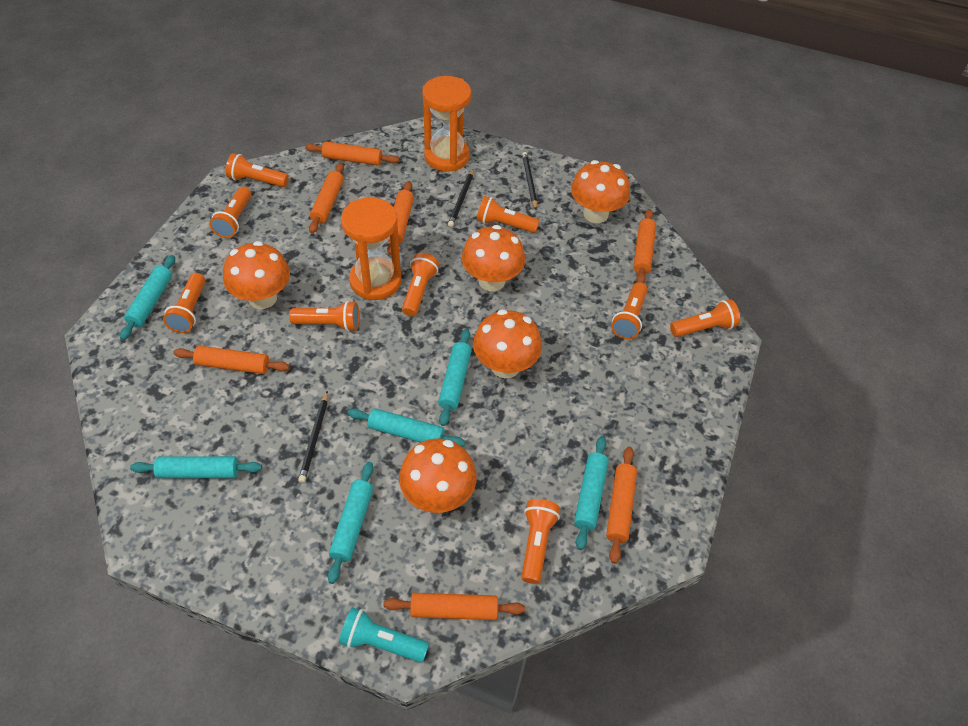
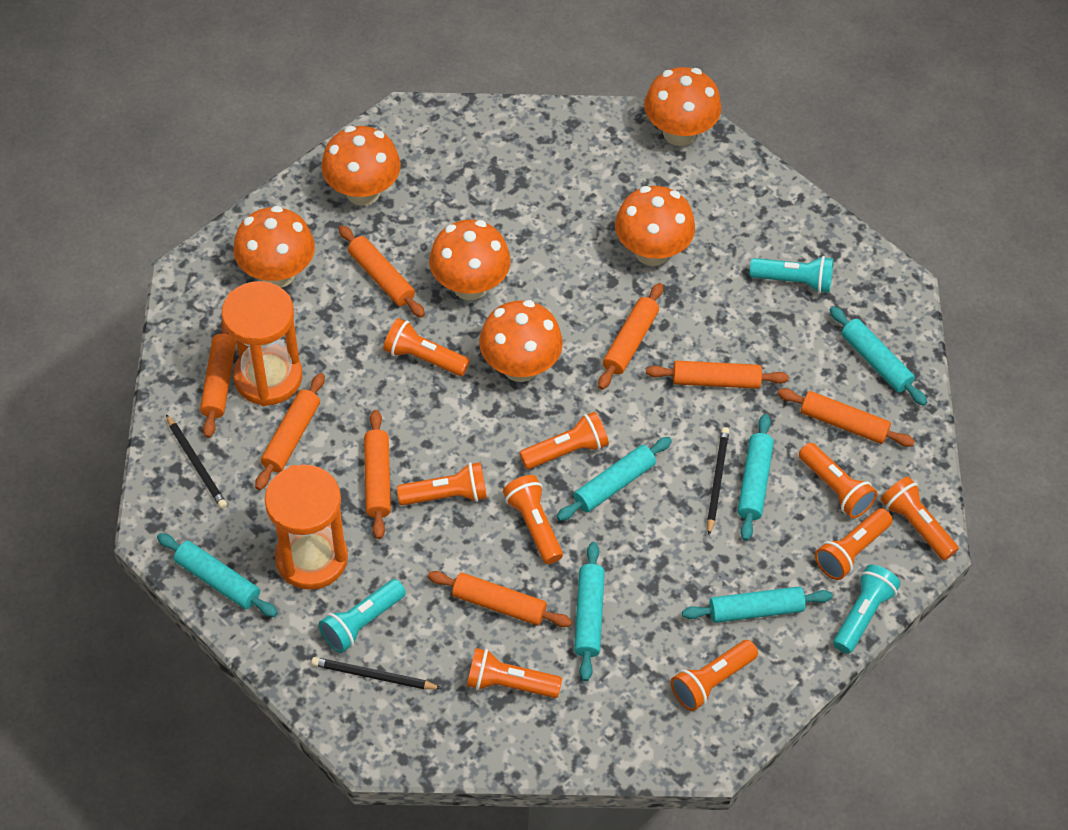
orange mushroom: 5 -> 6
orange rolling pin: 7 -> 8
turquoise flashlight: 1 -> 3

